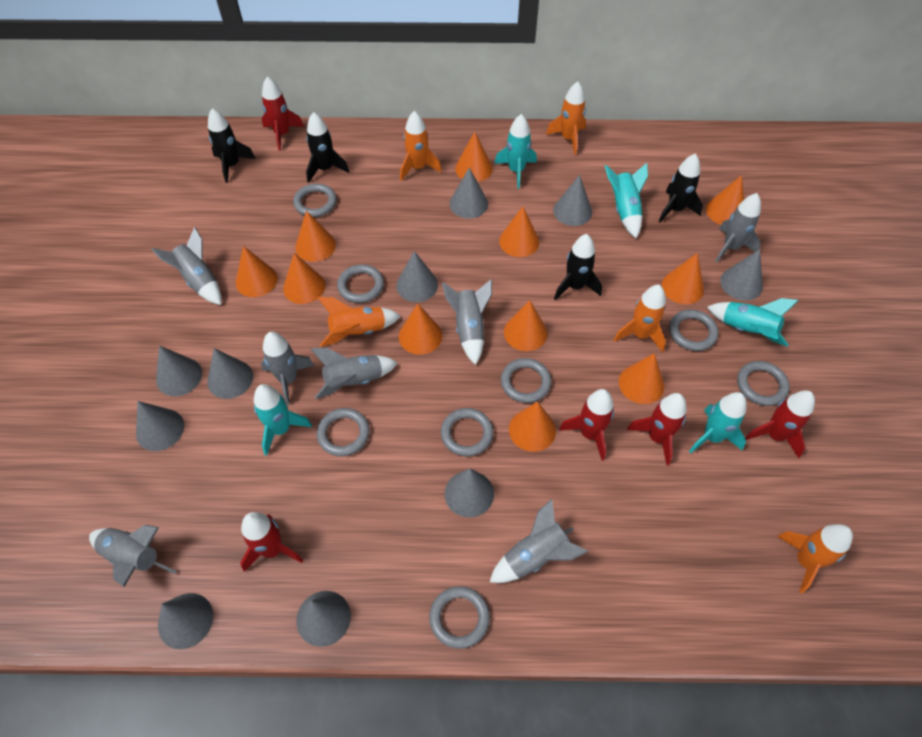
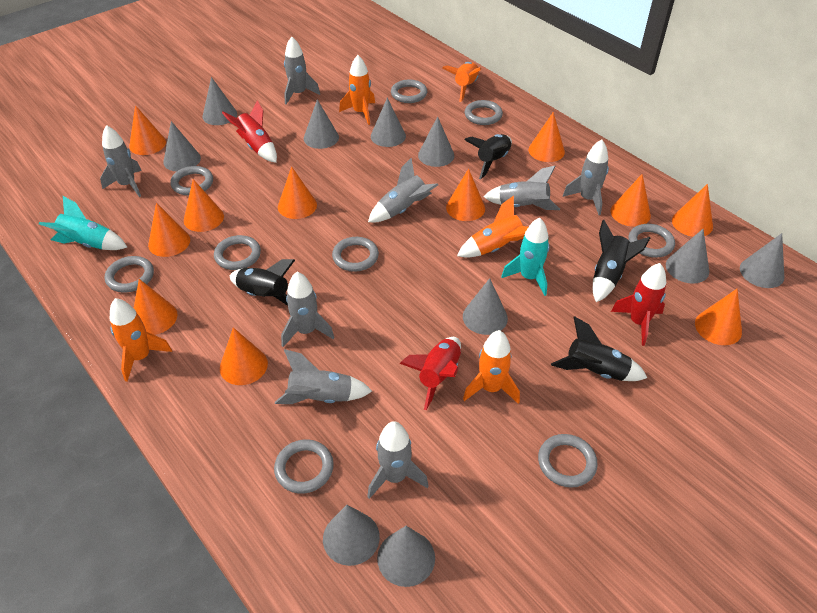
grey ring: 8 -> 9
grey rocket: 7 -> 8
red rocket: 5 -> 3
turquoise rocket: 5 -> 2

